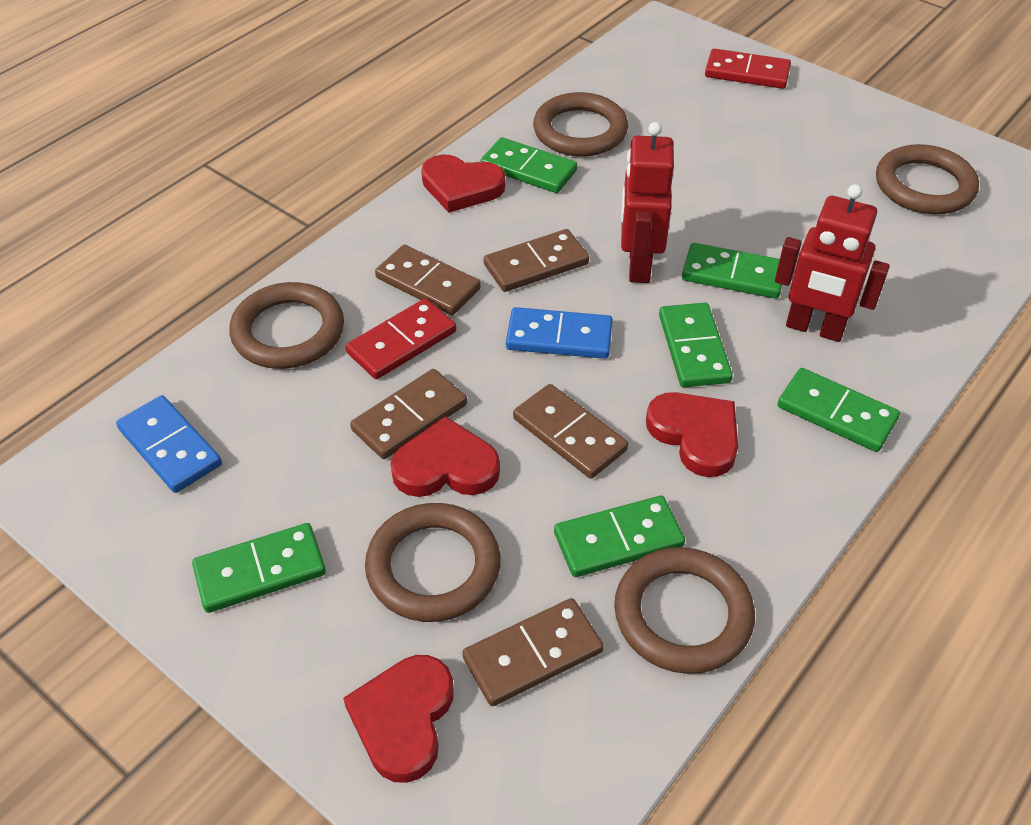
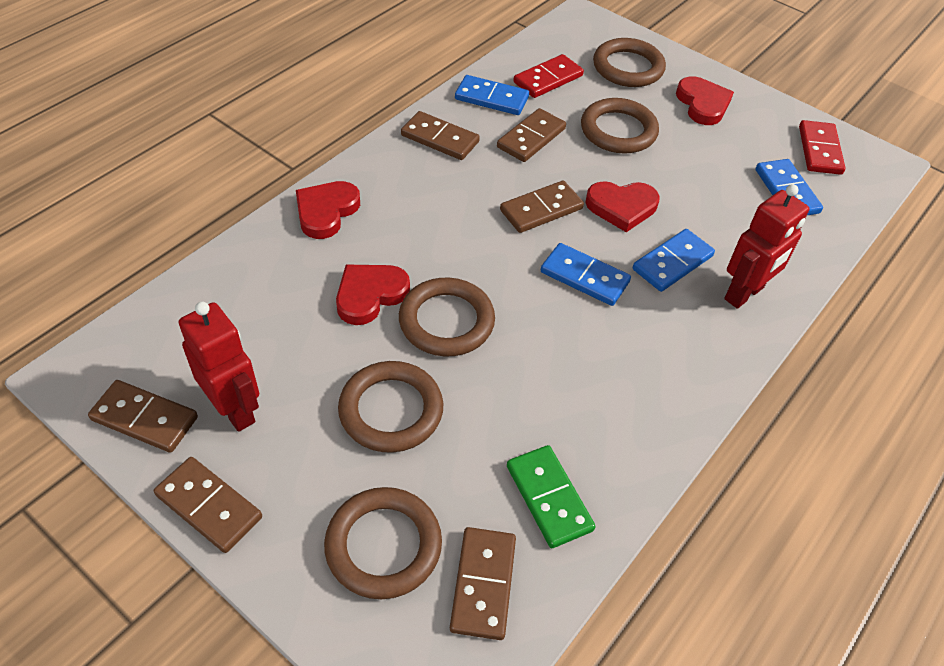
blue domino: 2 -> 4
brown domino: 5 -> 6
green domino: 6 -> 1

